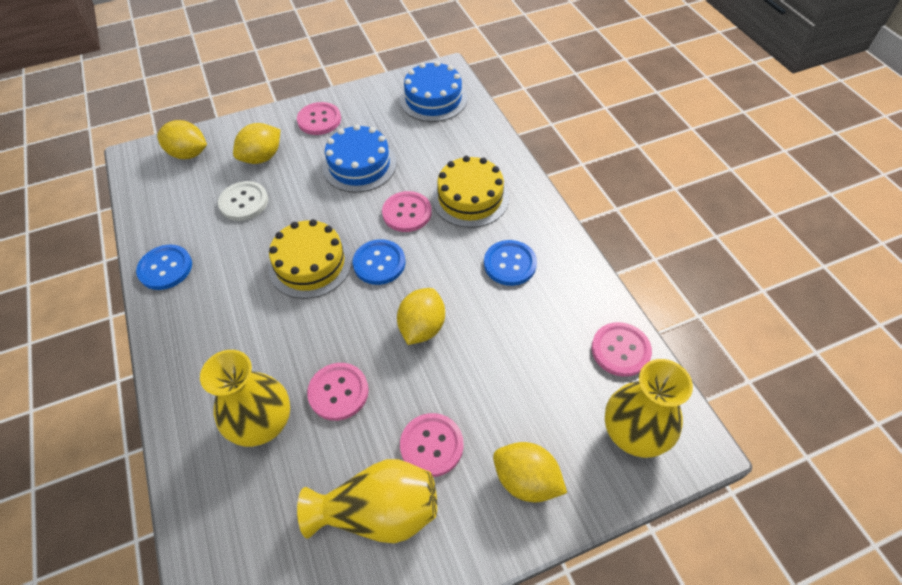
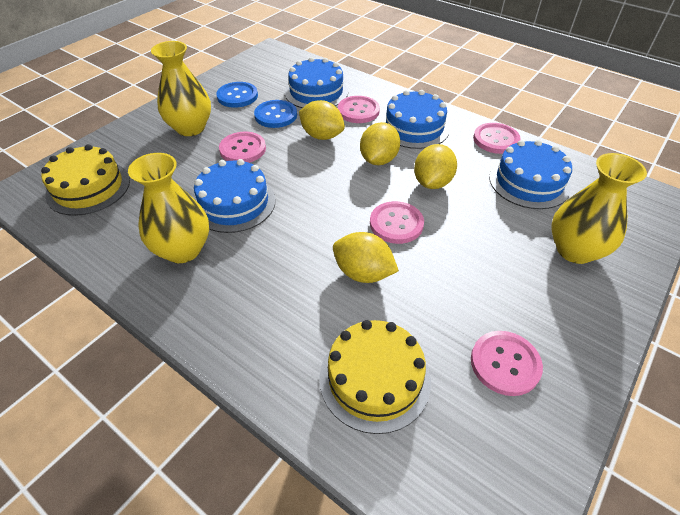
blue button: 3 -> 2
blue cake: 2 -> 4
white button: 1 -> 0

